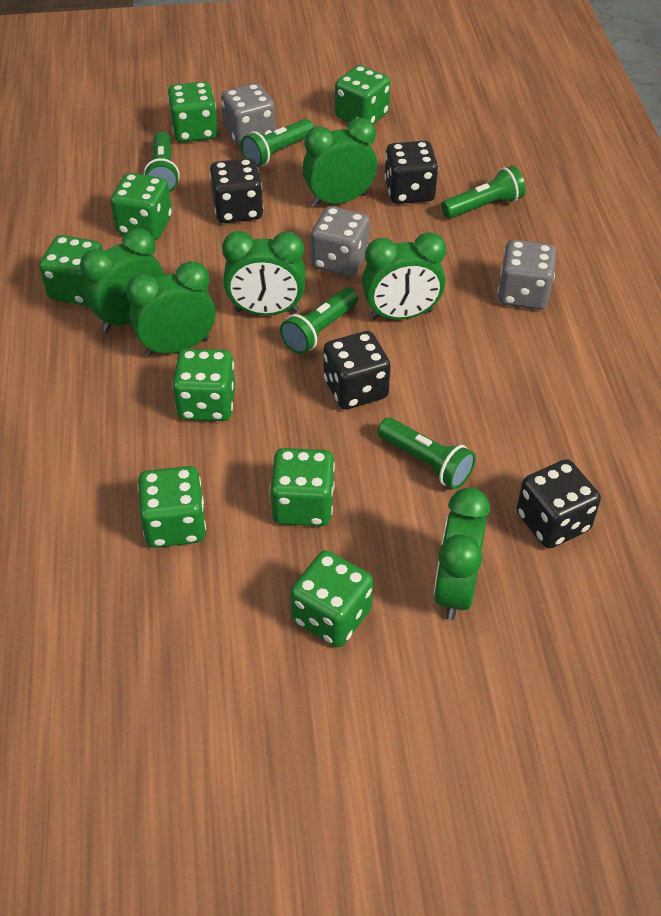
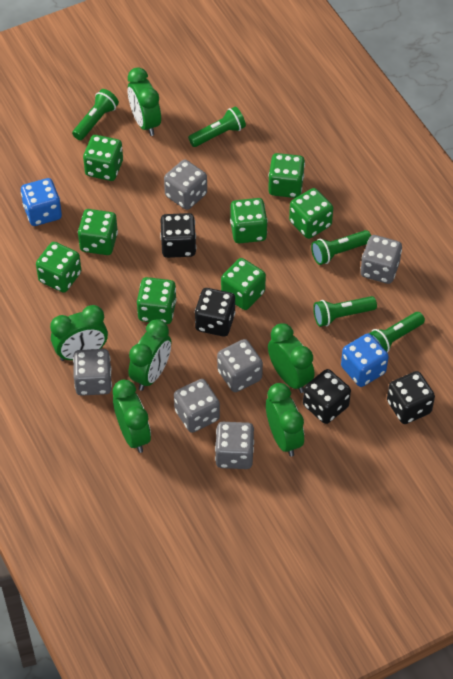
blue dice: 0 -> 2
grey dice: 3 -> 6

